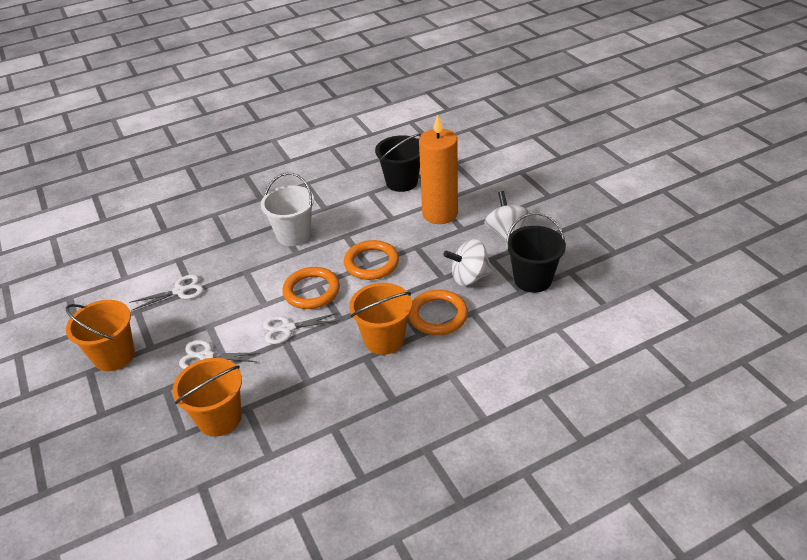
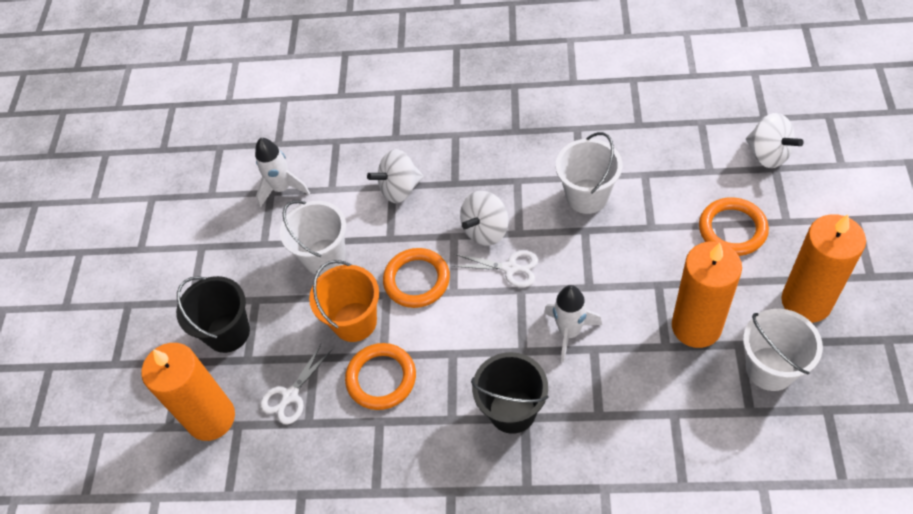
orange bucket: 3 -> 1
orange candle: 1 -> 3
white bucket: 1 -> 3
white rocket: 0 -> 2
white scissors: 3 -> 2
white spinning top: 2 -> 3

